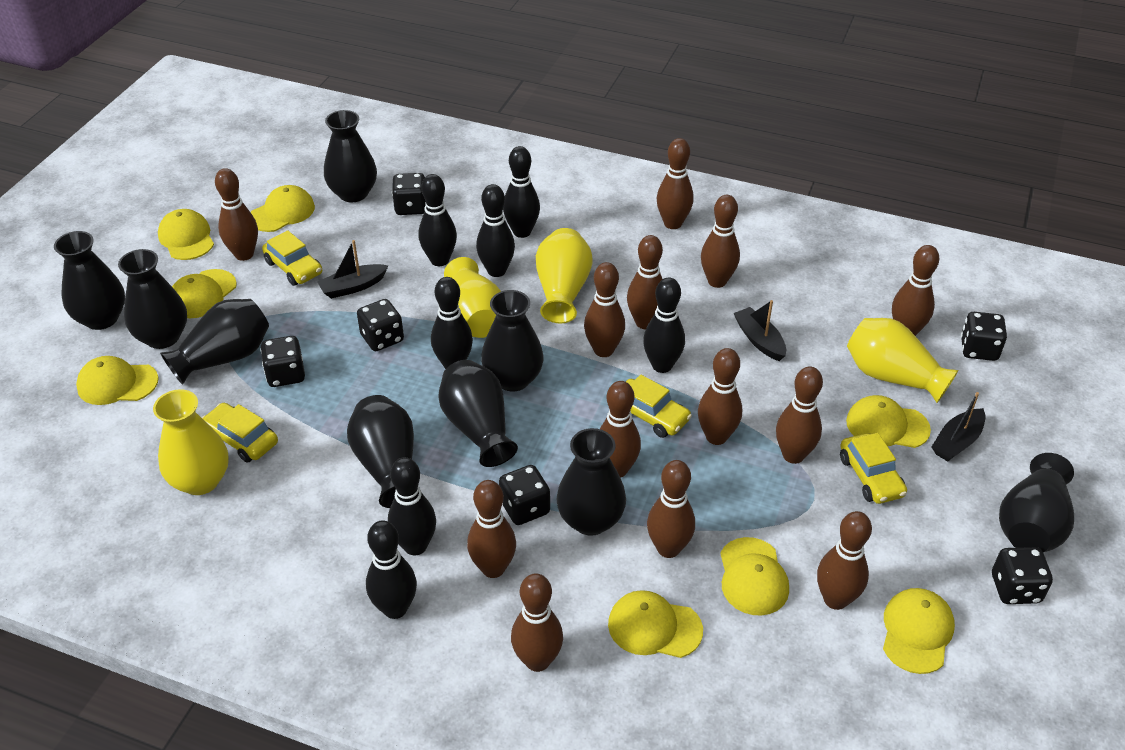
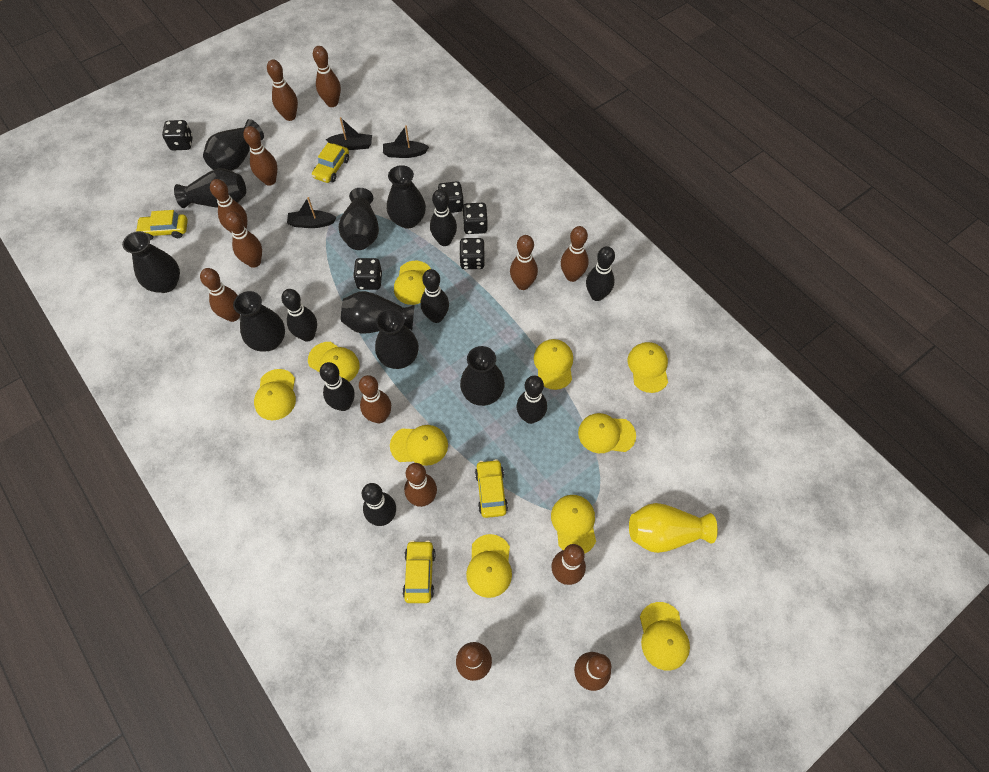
black dice: 6 -> 5
yellow cap: 8 -> 10
yellow vase: 4 -> 1

